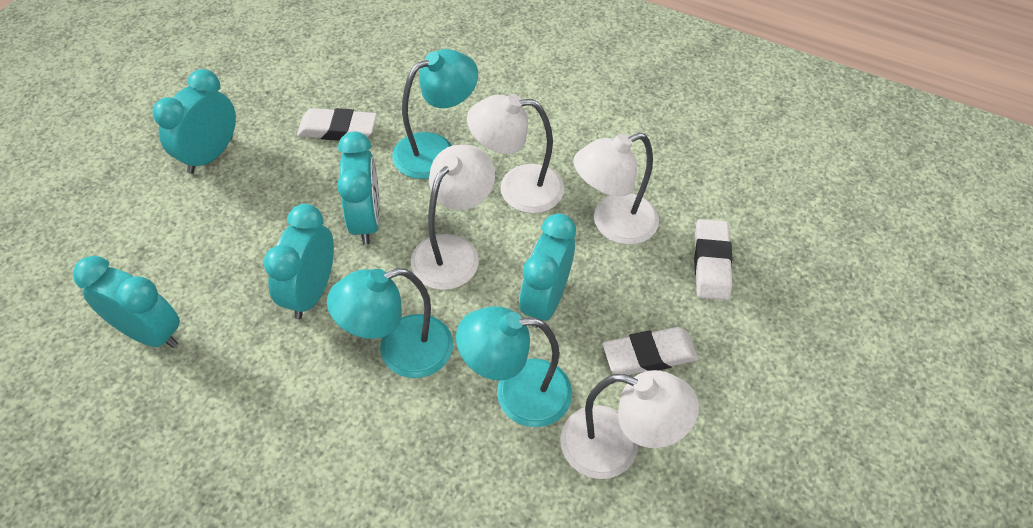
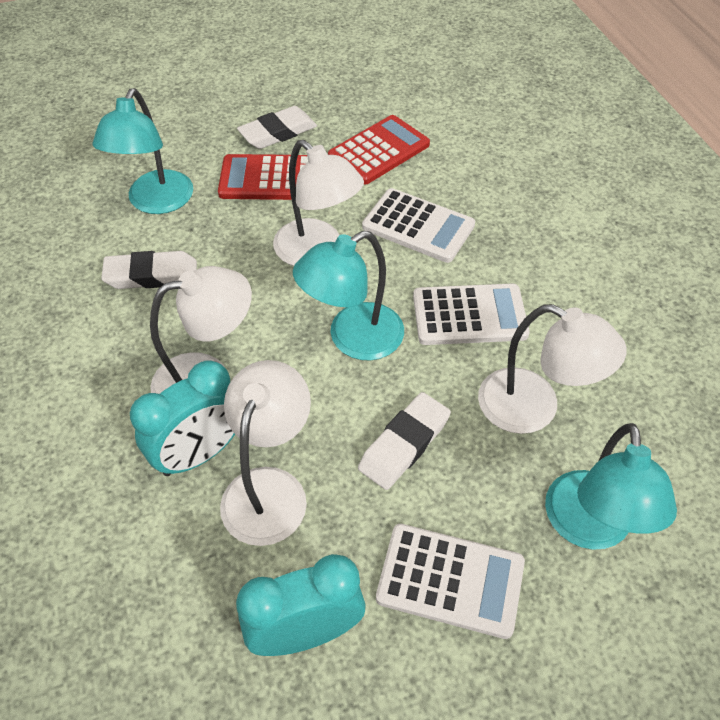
red calculator: 0 -> 2
turquoise clock: 5 -> 2
white calculator: 0 -> 3

